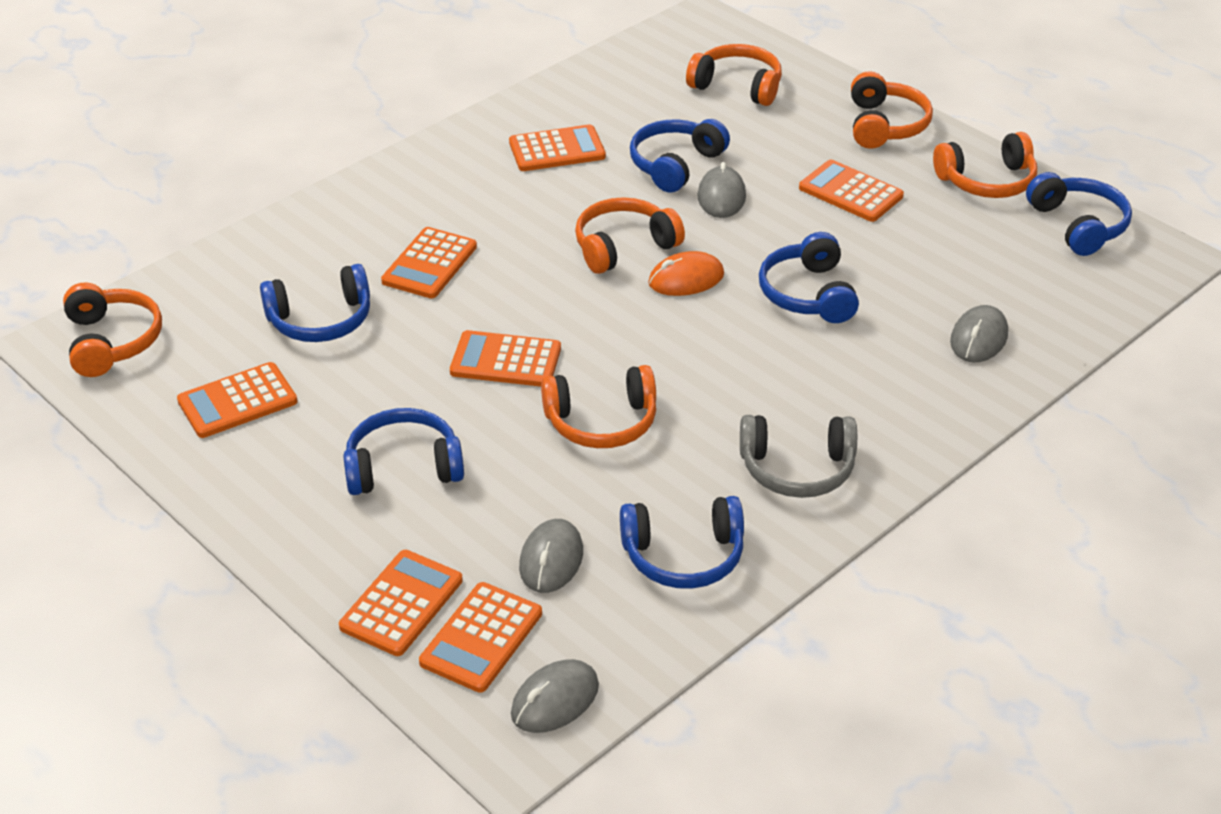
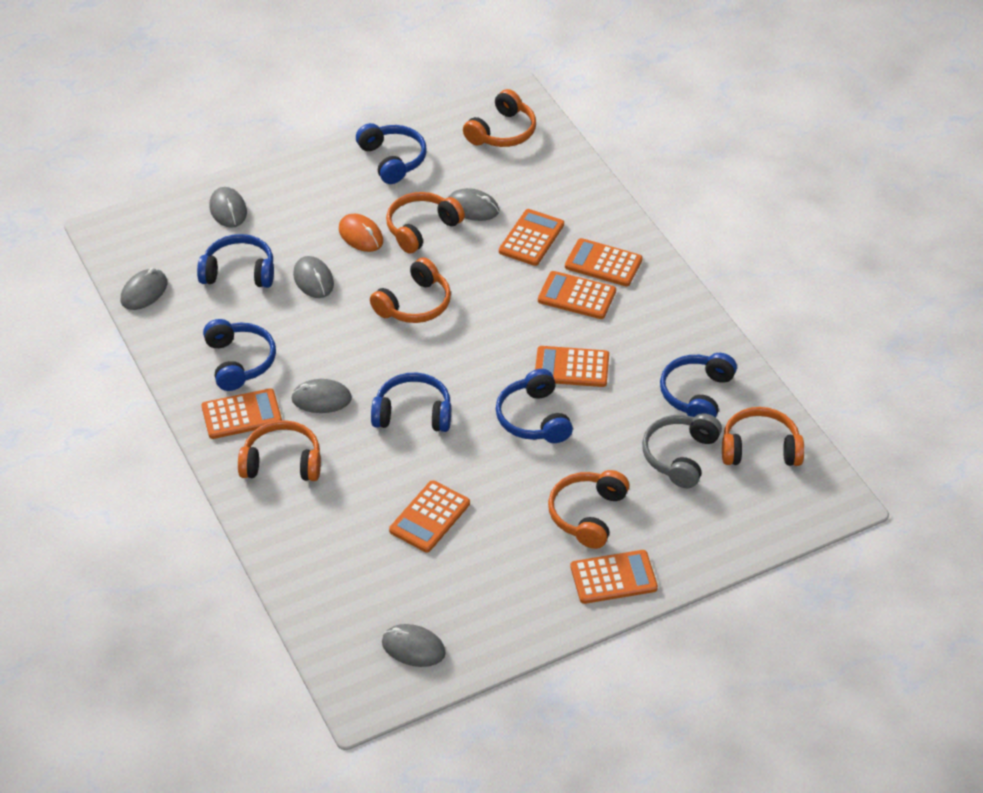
grey mouse: 4 -> 6

